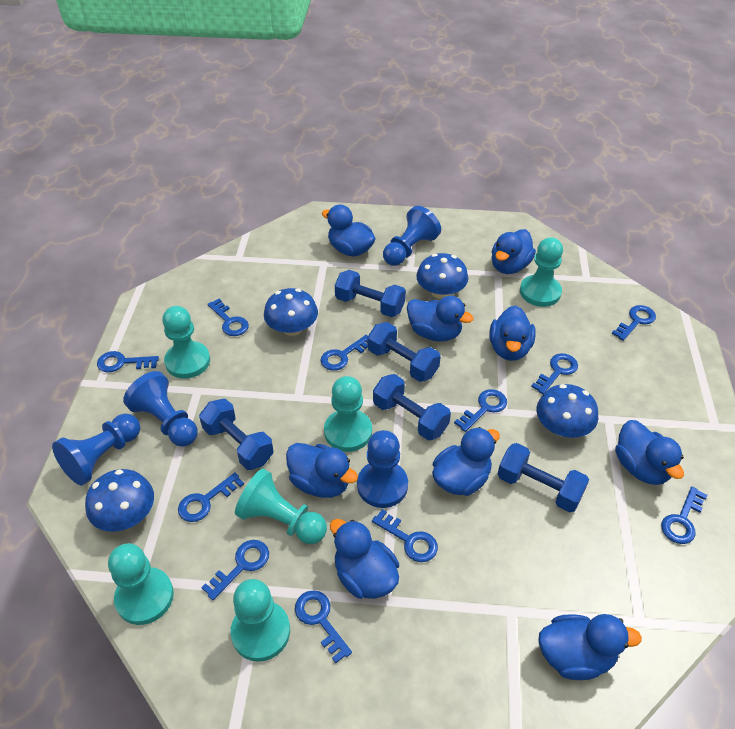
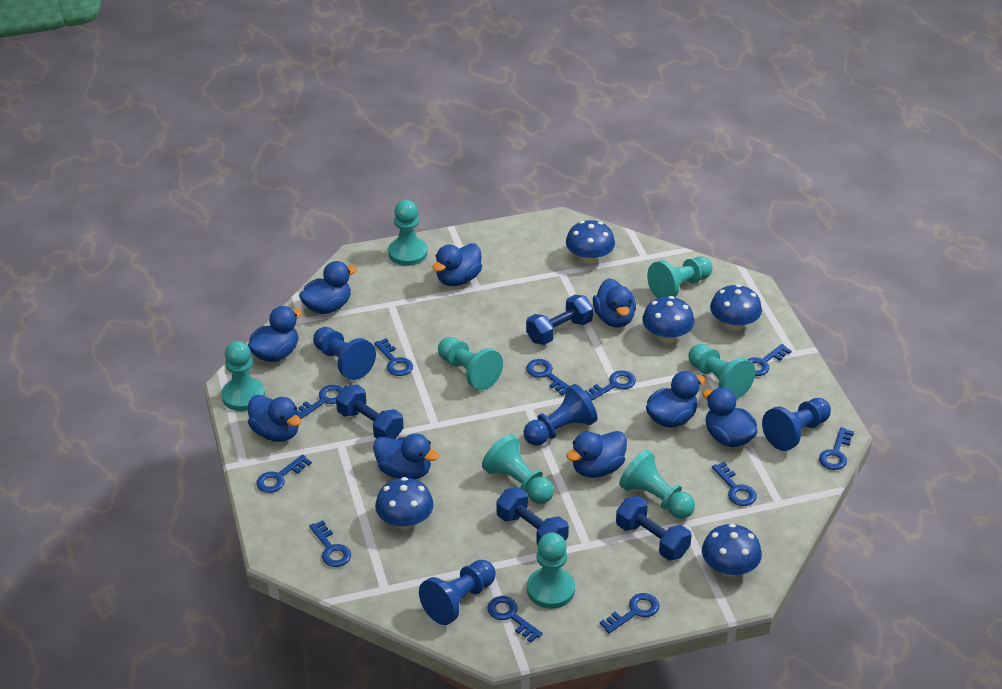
blue dumbbell: 5 -> 4
blue mushroom: 4 -> 5
turquoise pawn: 6 -> 8

